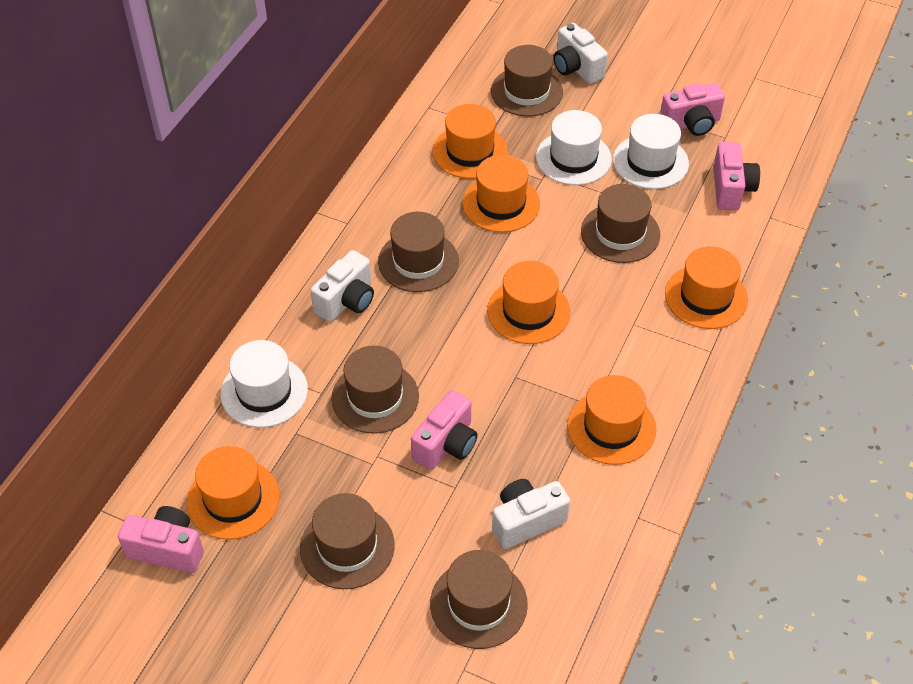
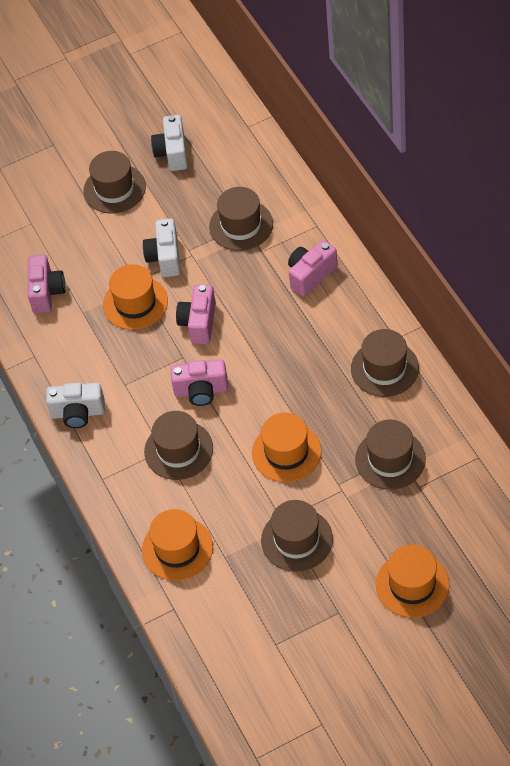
orange hat: 6 -> 4
white hat: 3 -> 0

